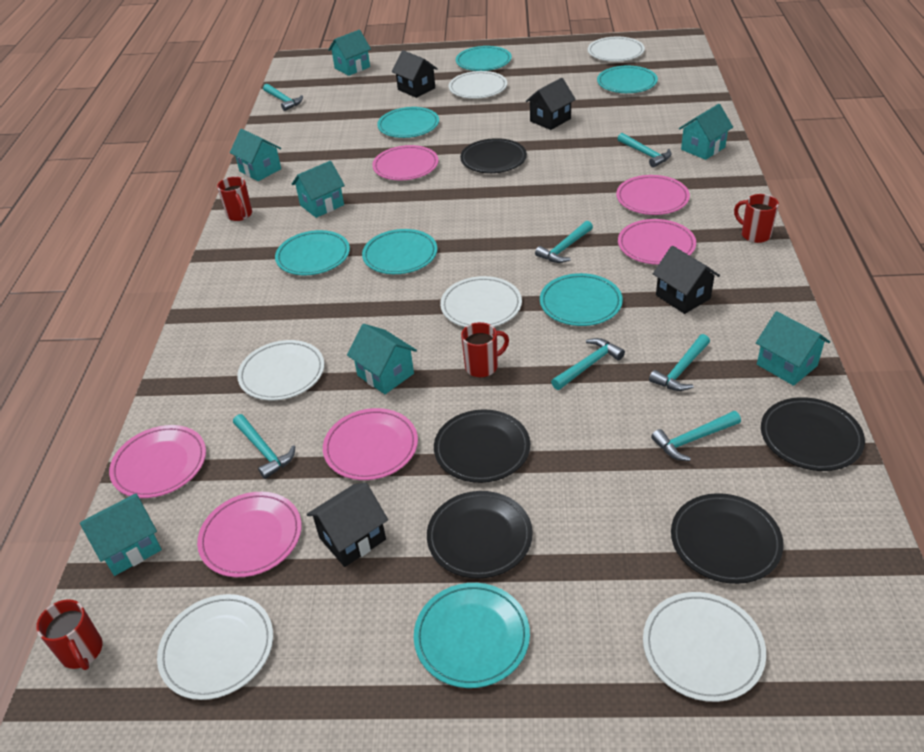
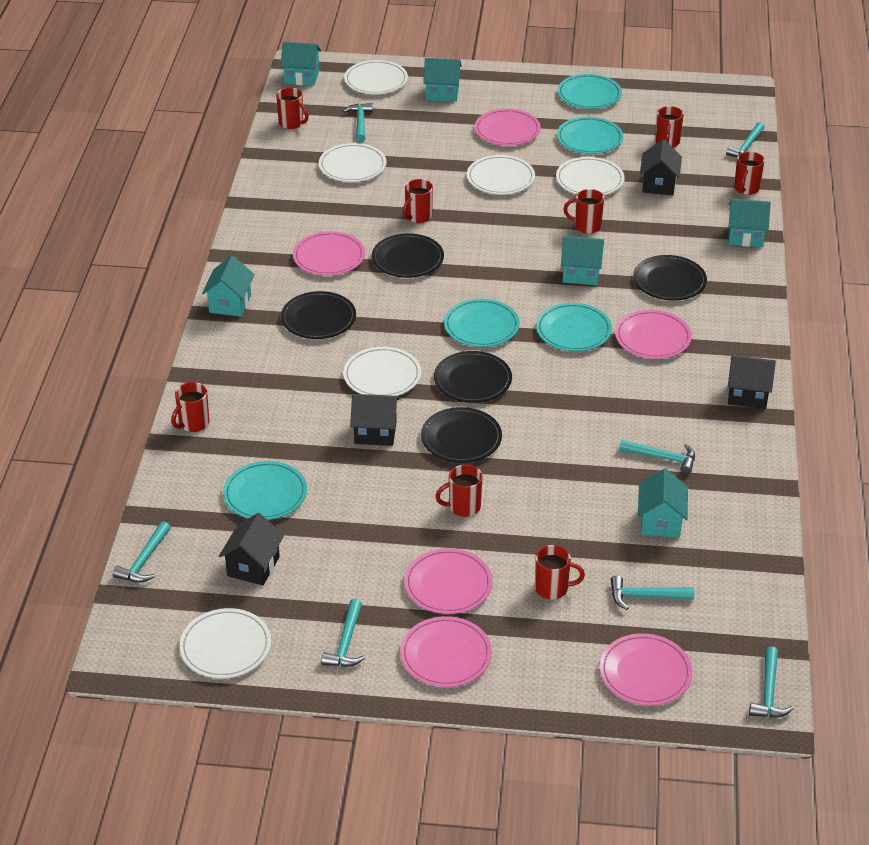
red mug: 4 -> 8
turquoise house: 7 -> 6
turquoise plate: 7 -> 5

